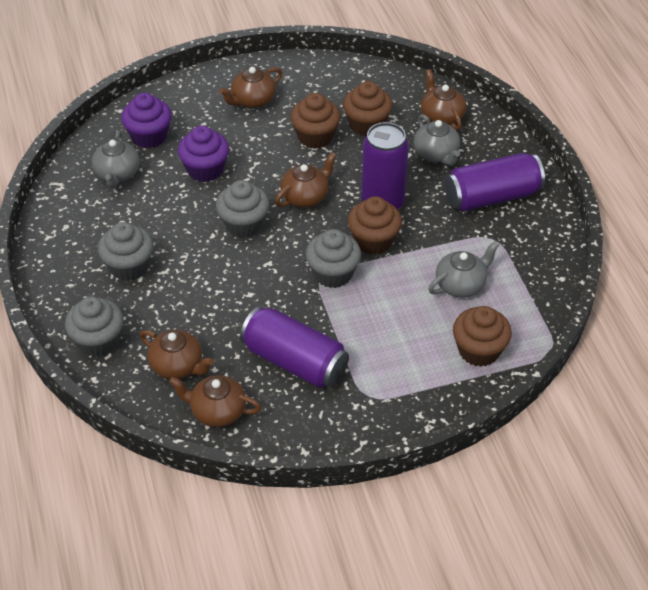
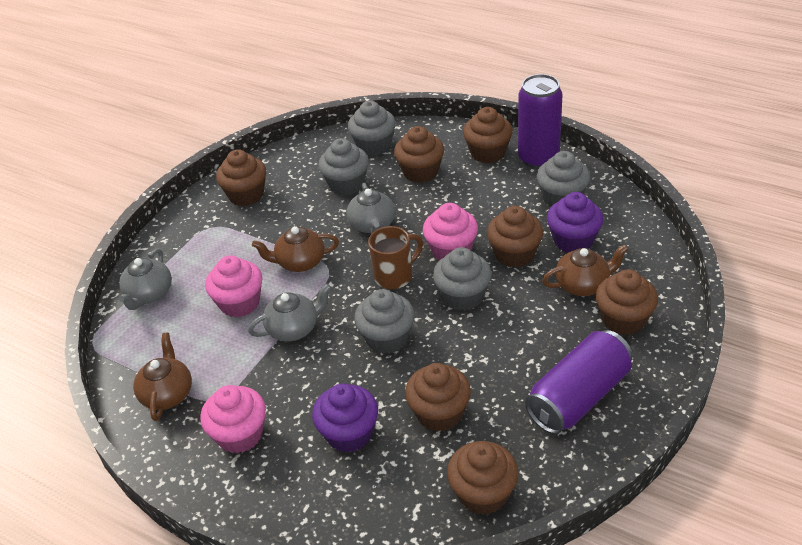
brown cupcake: 4 -> 7
brown mug: 0 -> 1
brown teapot: 5 -> 3
grey cupcake: 4 -> 5
pink cupcake: 0 -> 3
purple can: 3 -> 2

